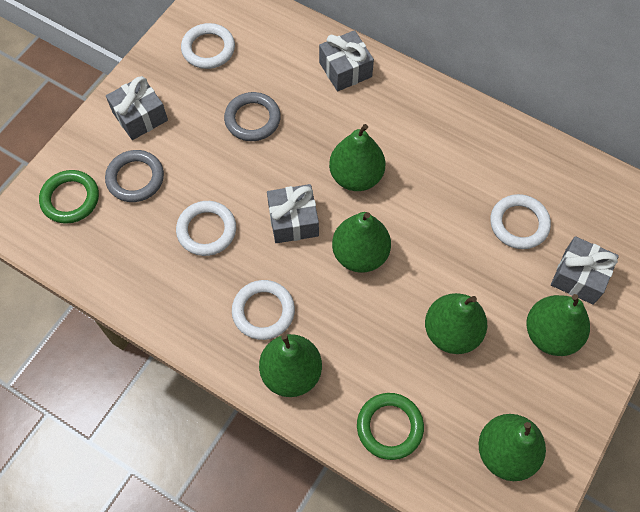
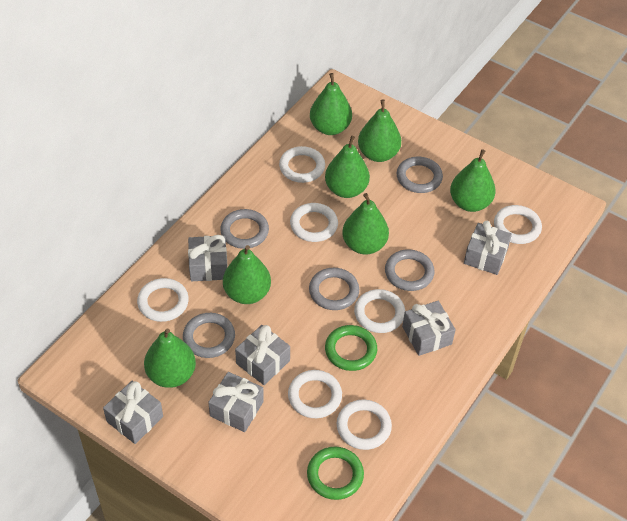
green pear: 6 -> 7
grey gift: 4 -> 6
grey ring: 2 -> 5
white ring: 4 -> 7

